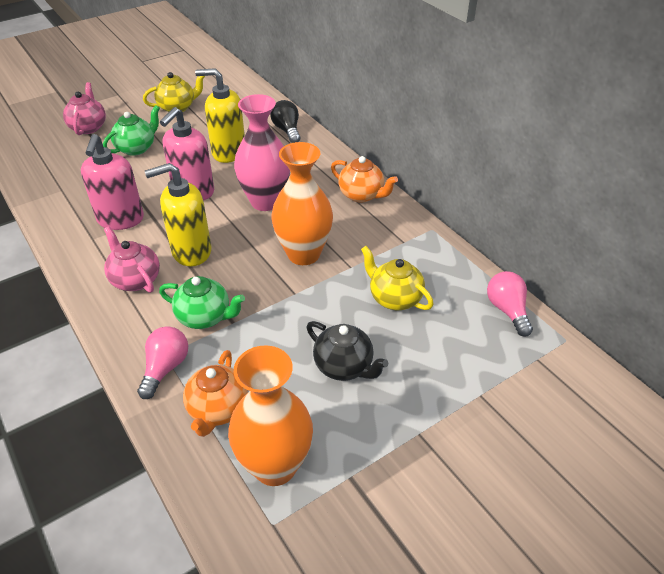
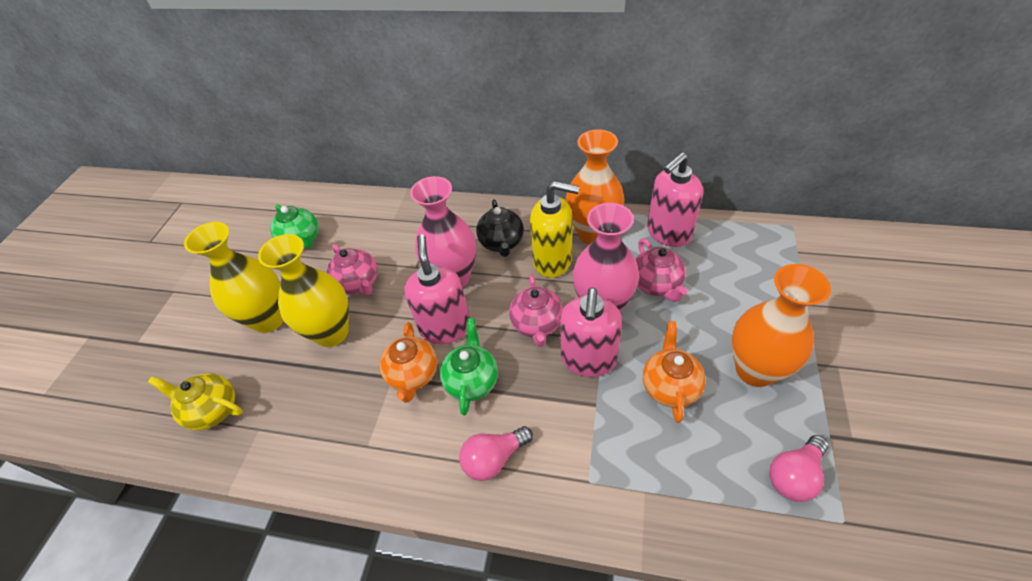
black light bulb: 1 -> 0
pink soap dispenser: 2 -> 3
pink teapot: 2 -> 3
pink vase: 1 -> 2
yellow soap dispenser: 2 -> 1
yellow teapot: 2 -> 1
yellow vase: 0 -> 2

